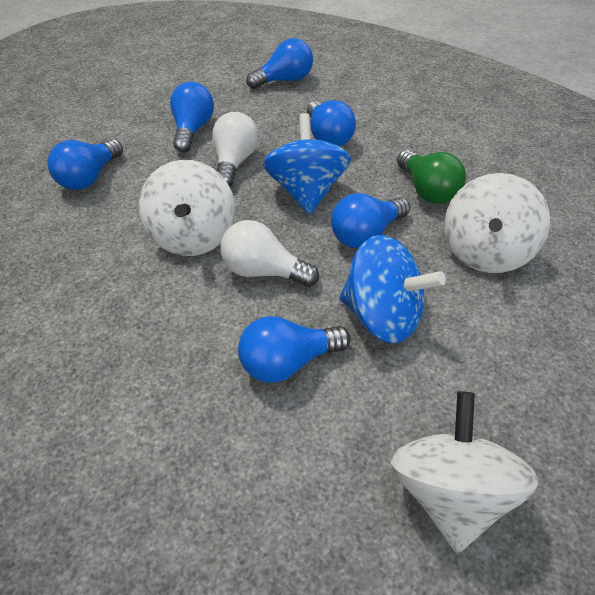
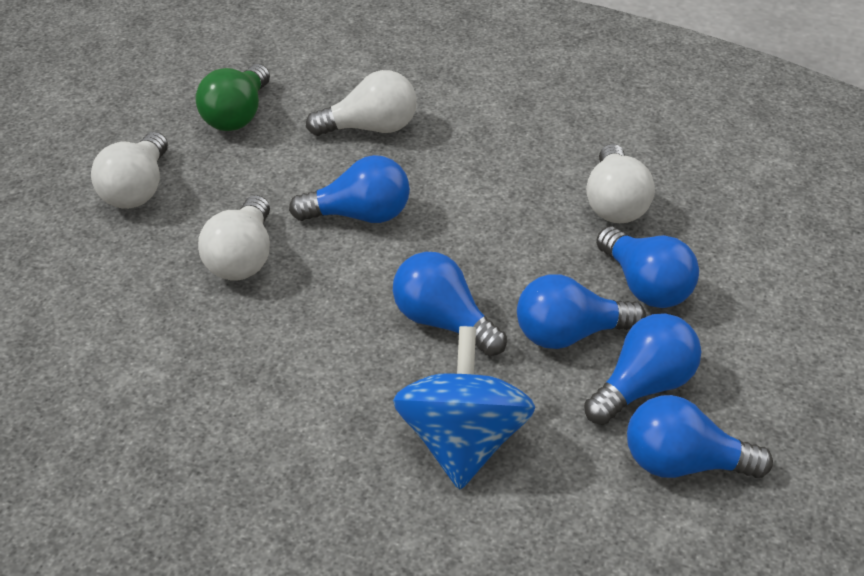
blue spinning top: 2 -> 1
white light bulb: 2 -> 4
white spinning top: 3 -> 0

